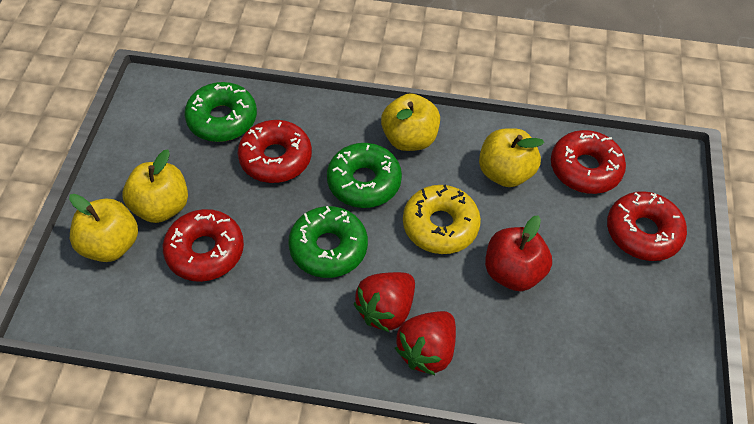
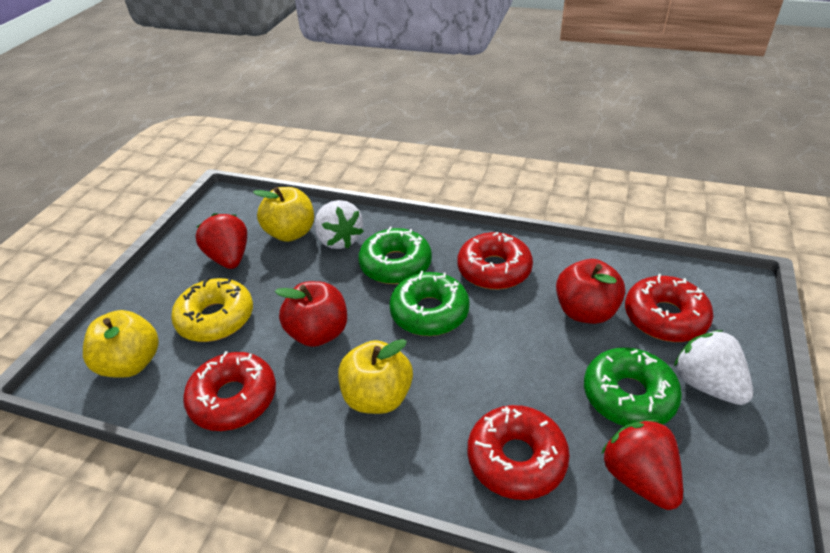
red apple: 1 -> 2
white strawberry: 0 -> 2
yellow apple: 4 -> 3

